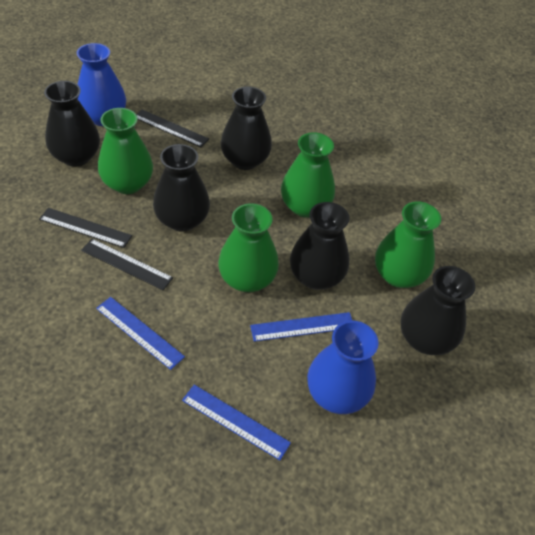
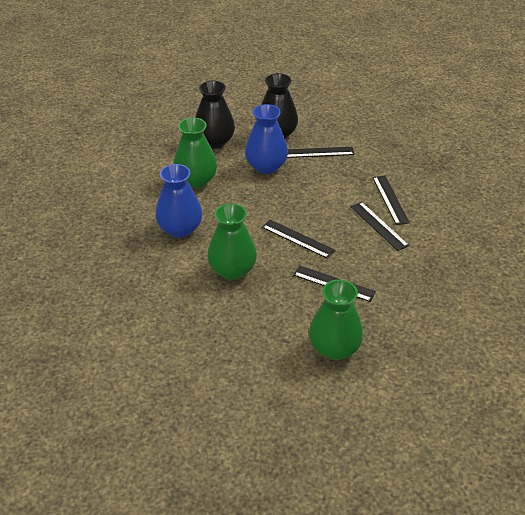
black ruler: 3 -> 5
black vase: 5 -> 2
blue ruler: 3 -> 0
green vase: 4 -> 3

